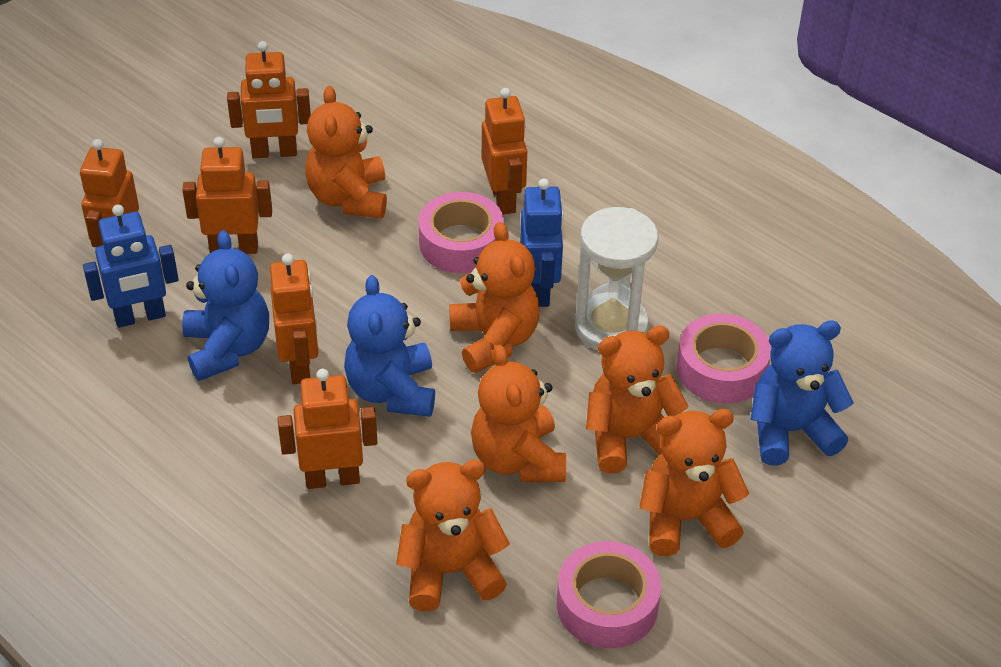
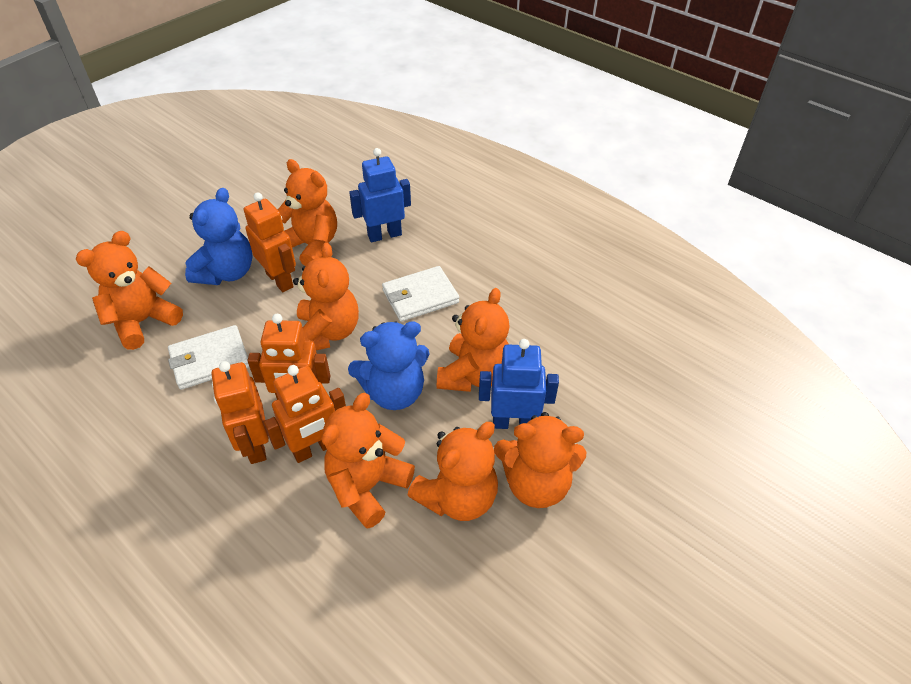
blue teddy bear: 3 -> 2
orange robot: 6 -> 4
orange teddy bear: 6 -> 7
pink tape: 3 -> 0
white hourglass: 1 -> 0
white wallet: 0 -> 2

